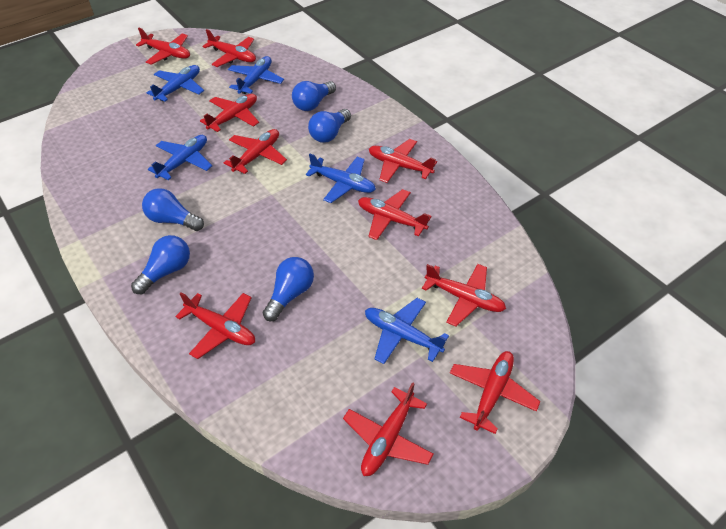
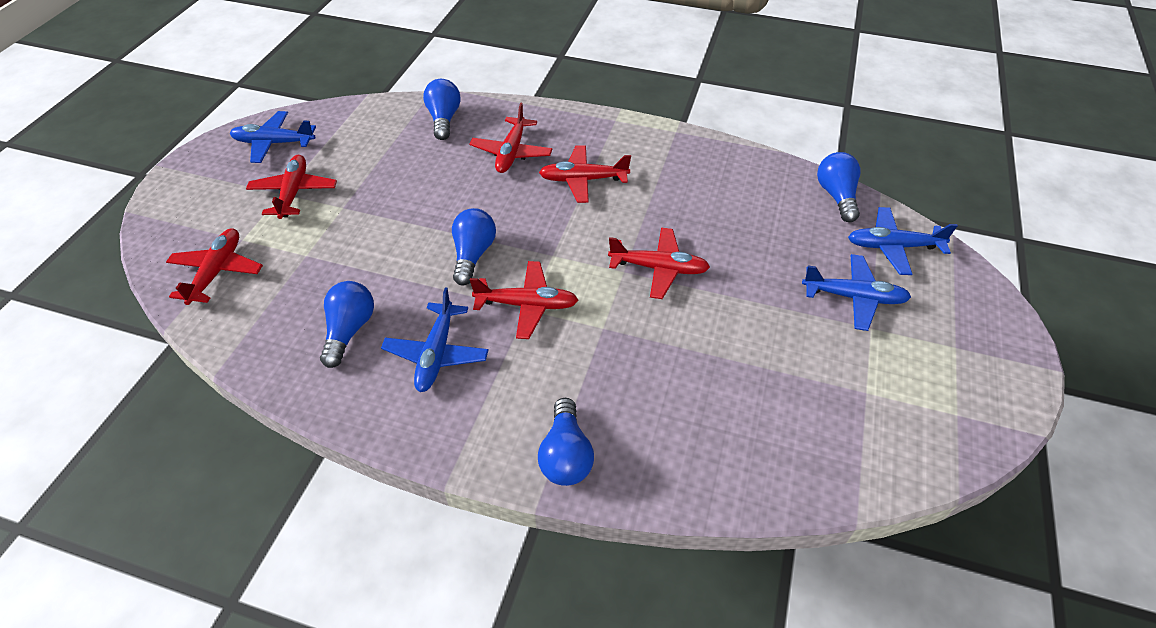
blue plane: 5 -> 4
red plane: 10 -> 6

